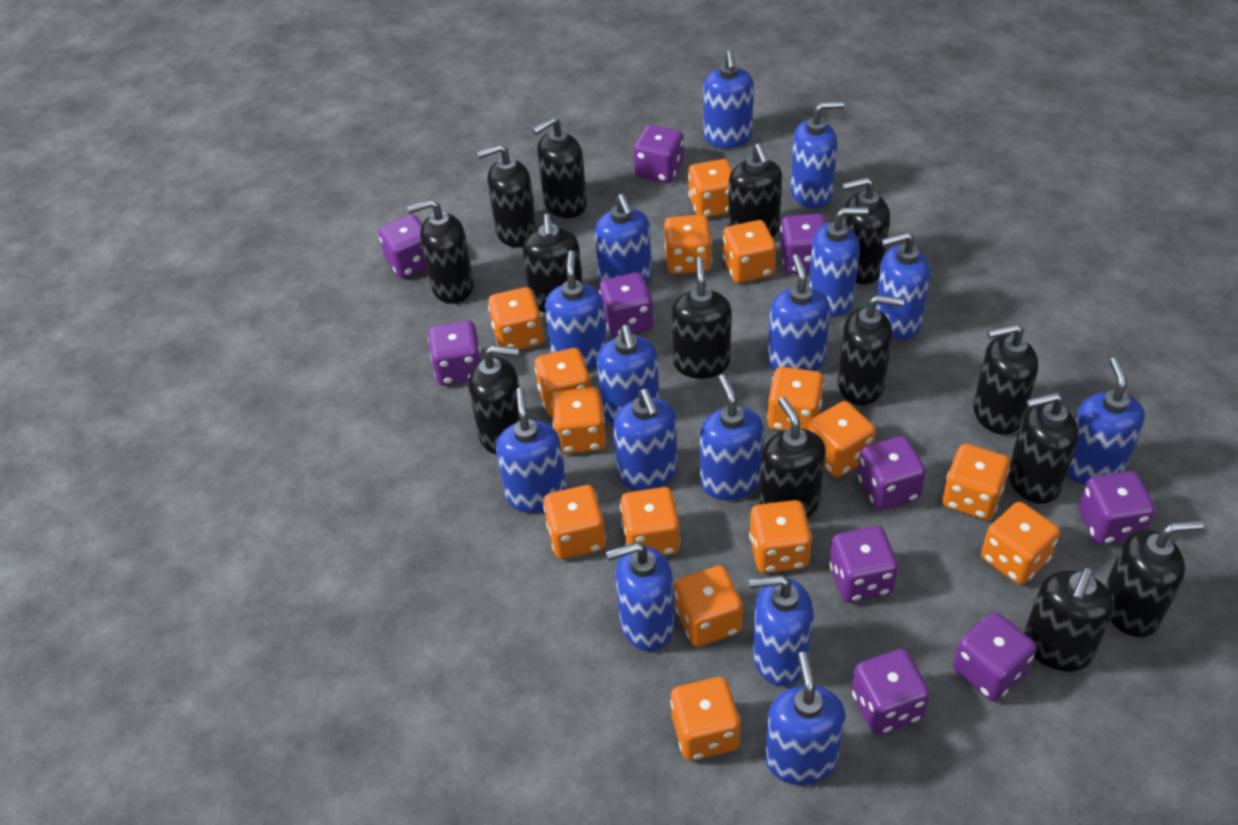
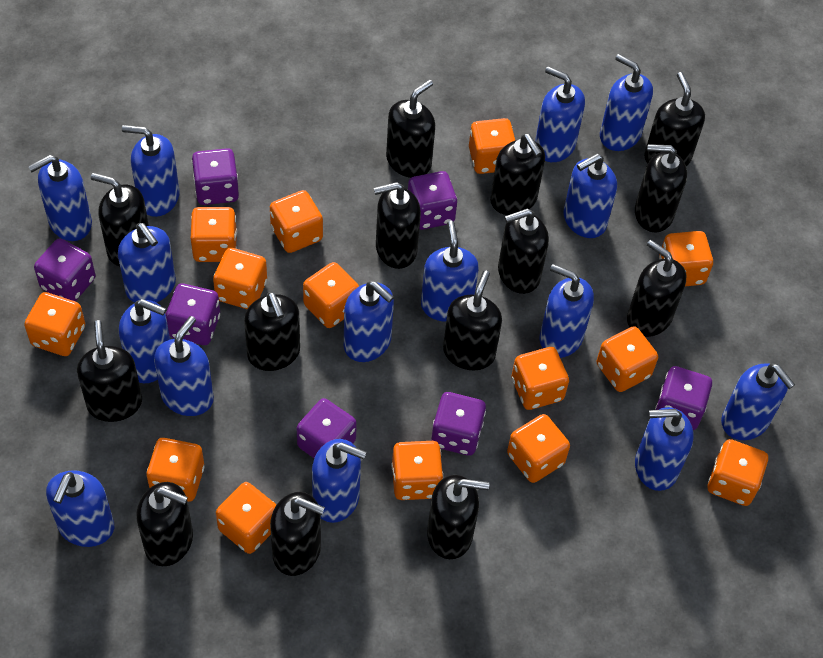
orange dice: 15 -> 14
purple dice: 10 -> 7

